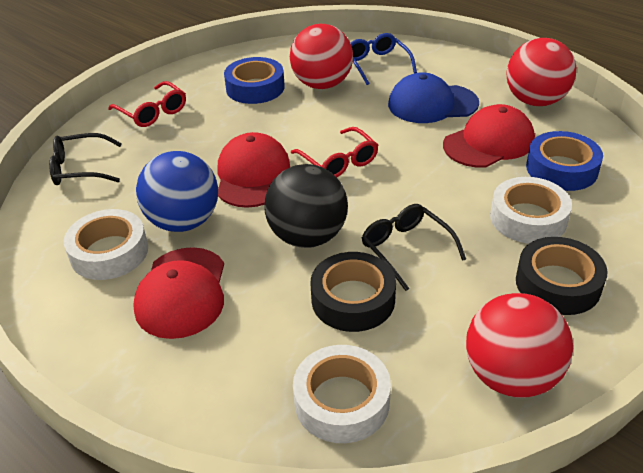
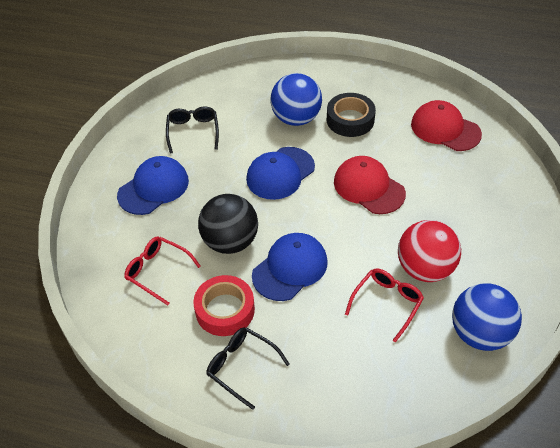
black tape: 2 -> 1
blue ball: 1 -> 2
blue cap: 1 -> 3
blue glasses: 1 -> 0
blue tape: 2 -> 0
red ball: 3 -> 1
red cap: 3 -> 2
red tape: 0 -> 1
white tape: 3 -> 0

